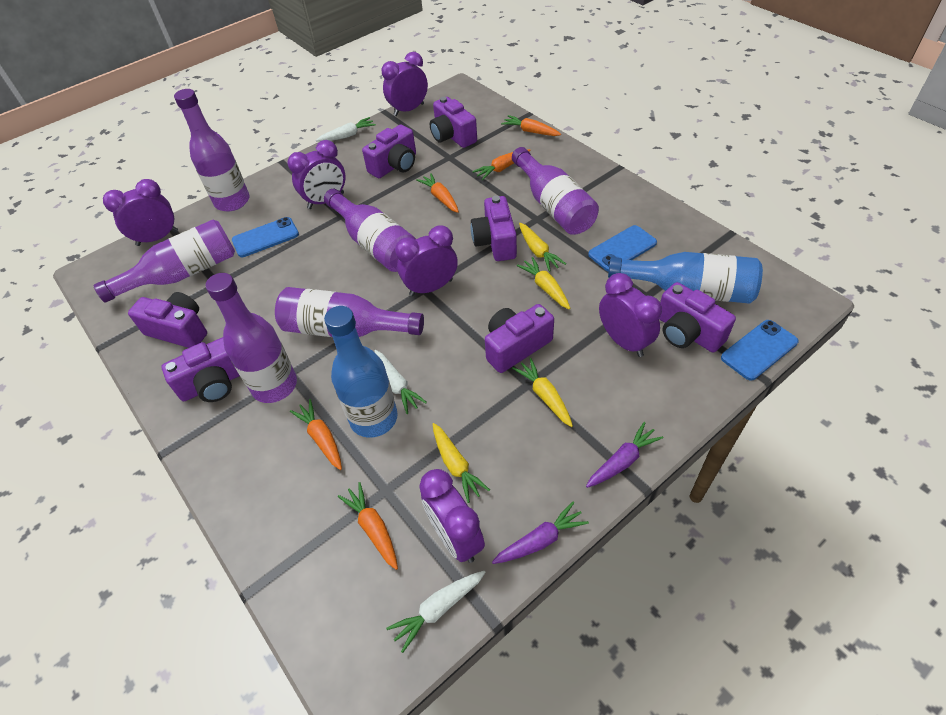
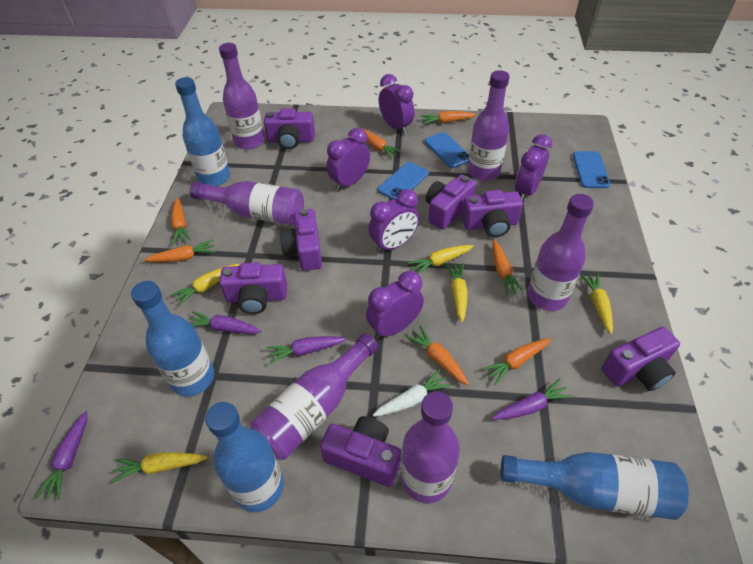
blue bottle: 2 -> 4
orange carrot: 5 -> 7
purple carrot: 2 -> 4
purple clock: 6 -> 5
white carrot: 3 -> 1
yellow carrot: 4 -> 5

